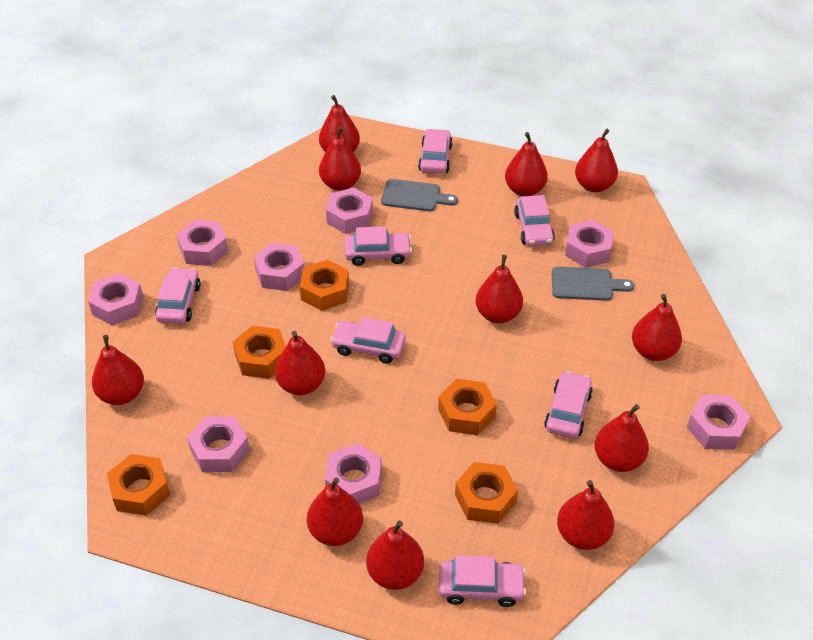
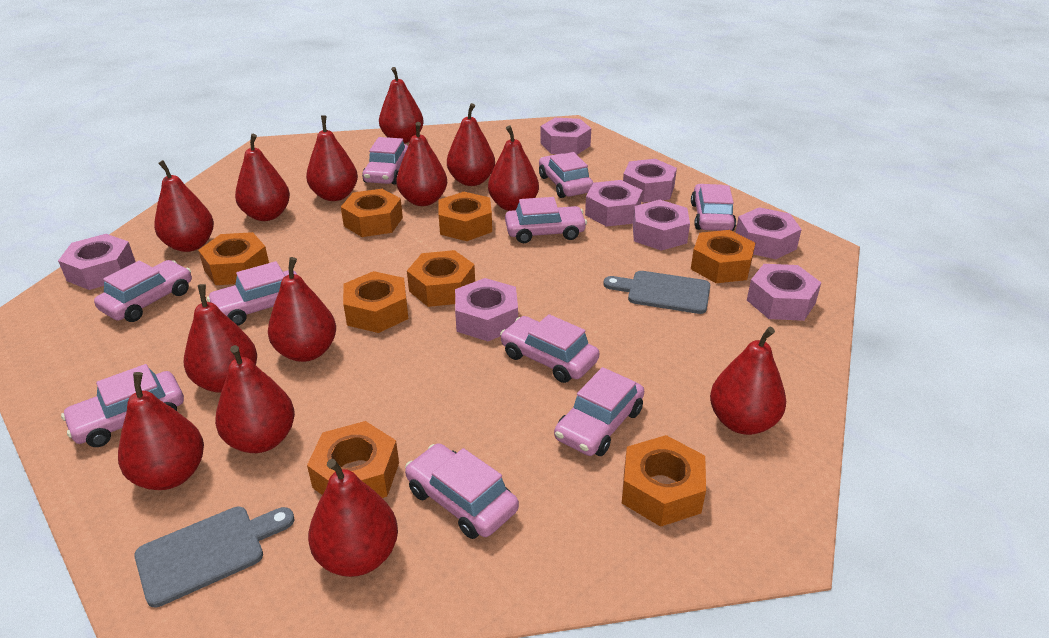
orange nut: 5 -> 8
pink car: 7 -> 10
red pear: 12 -> 13

